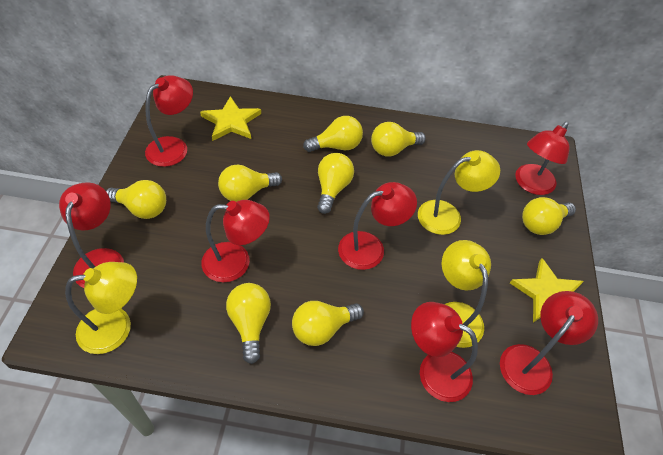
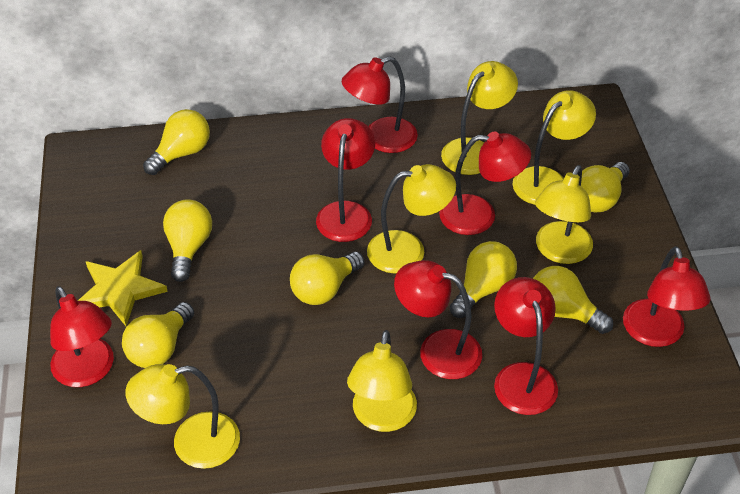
yellow lamp: 3 -> 6
yellow light bulb: 8 -> 7
yellow star: 2 -> 1

